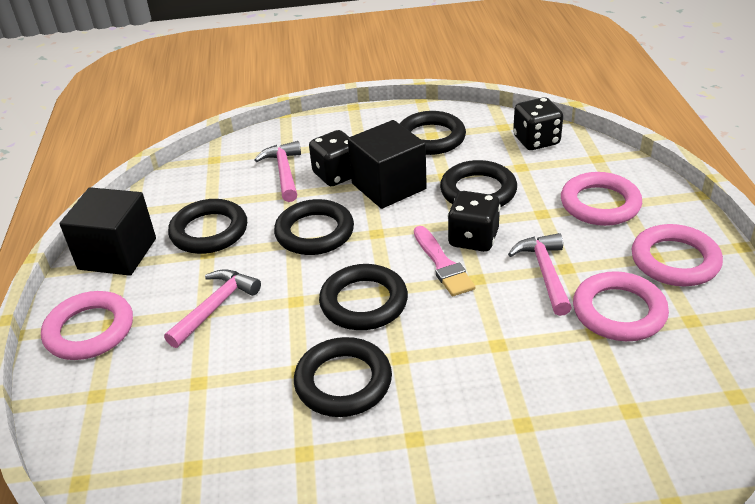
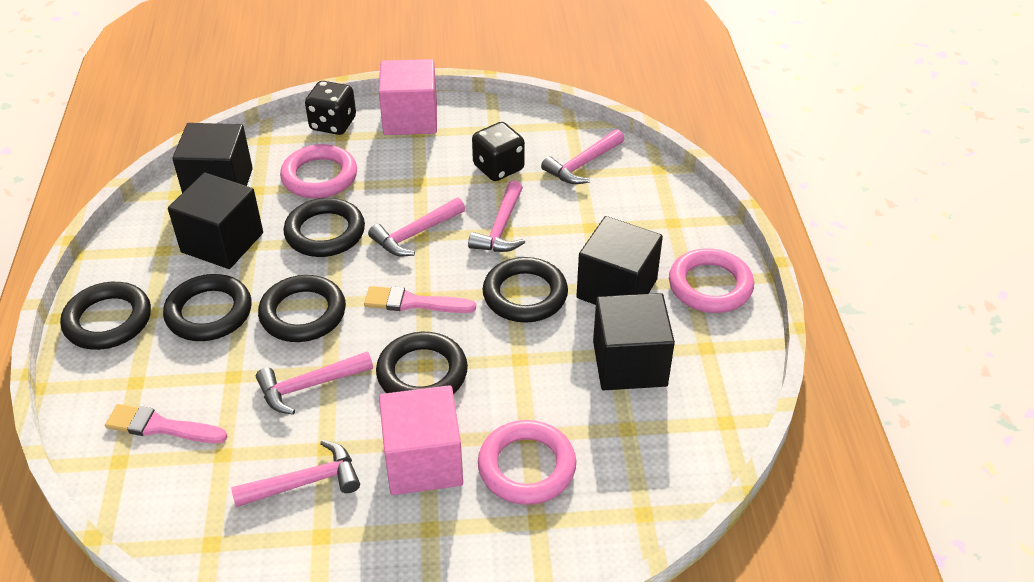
black cube: 2 -> 4
black dice: 3 -> 2
pink brush: 1 -> 2
pink cube: 0 -> 2
pink hammer: 3 -> 5
pink ring: 4 -> 3

